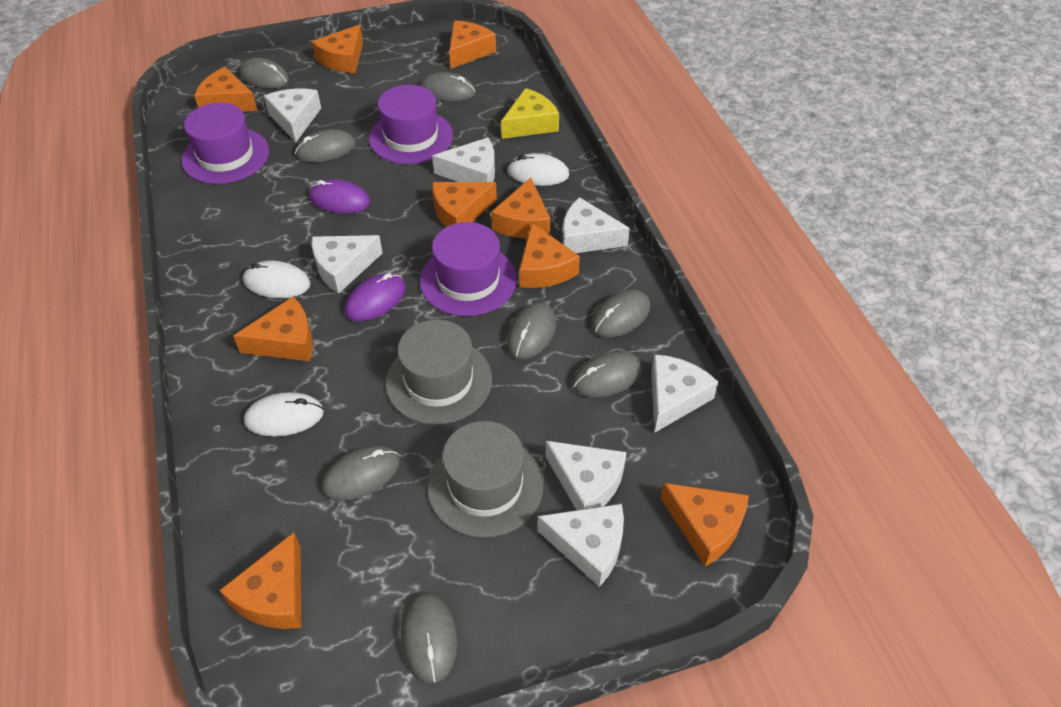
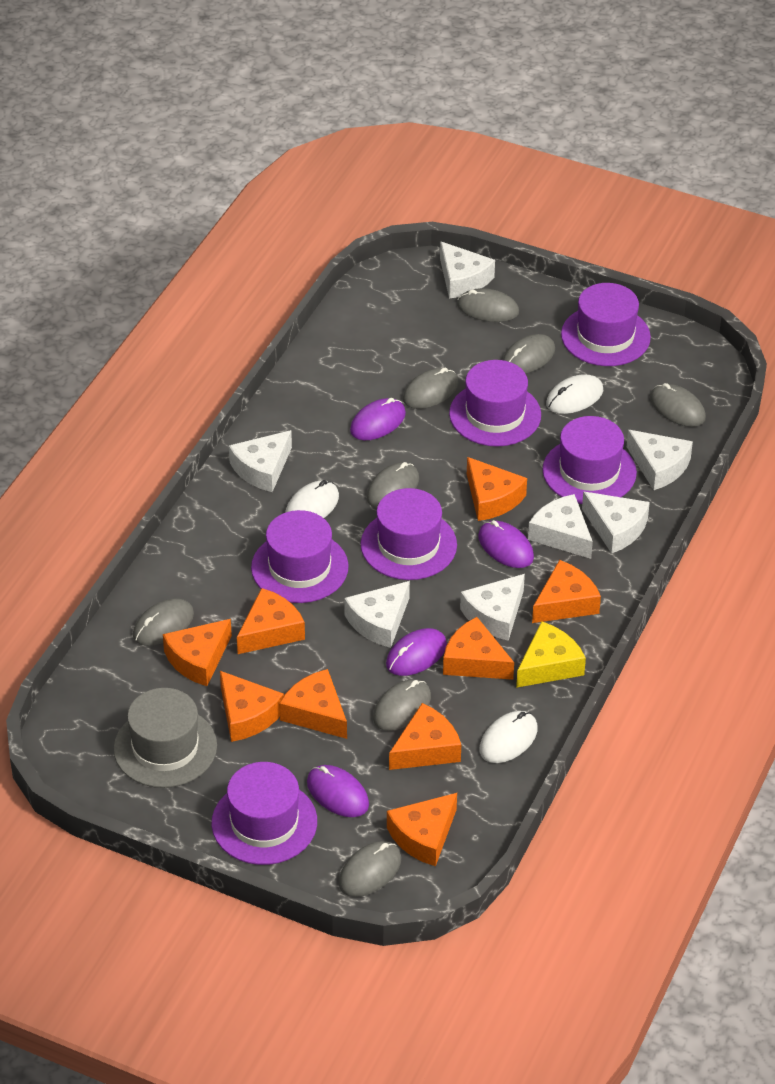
grey hat: 2 -> 1
purple hat: 3 -> 6
purple mouse: 2 -> 4

